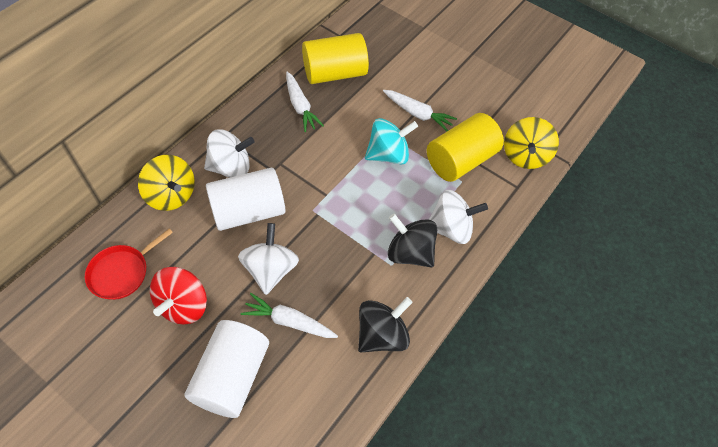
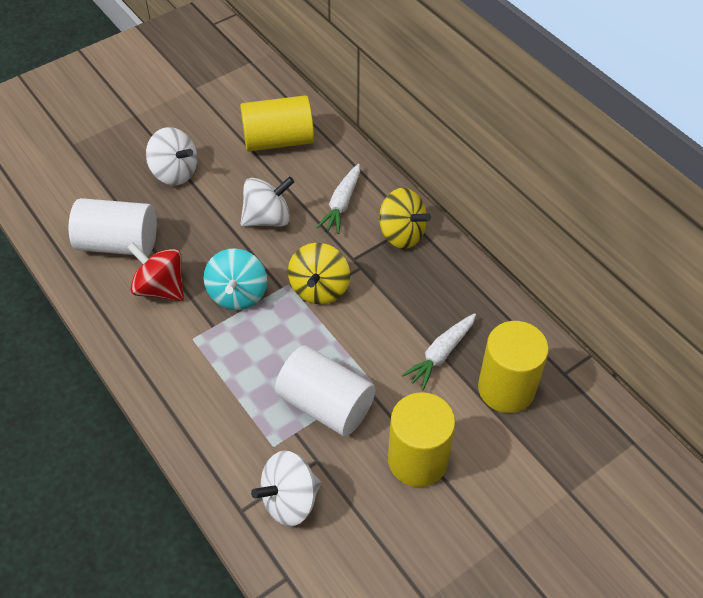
black spinning top: 2 -> 0
red pan: 1 -> 0
white carrot: 3 -> 2
yellow cylinder: 2 -> 3

